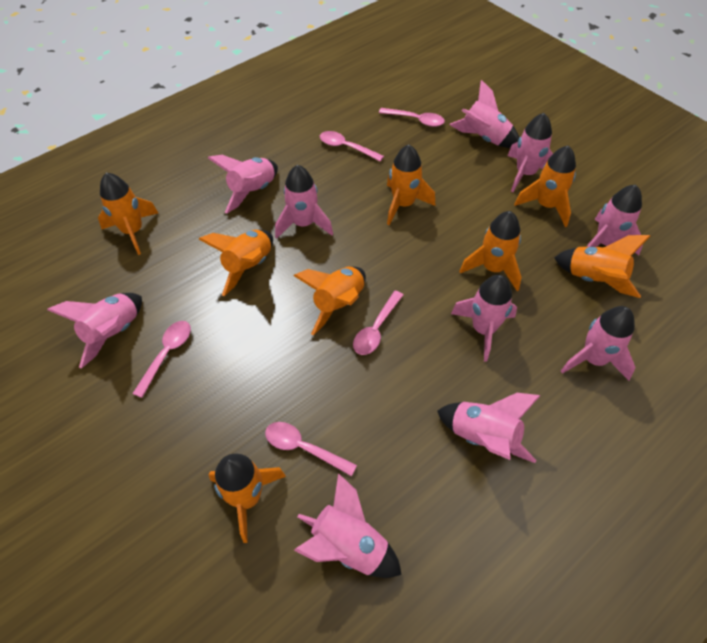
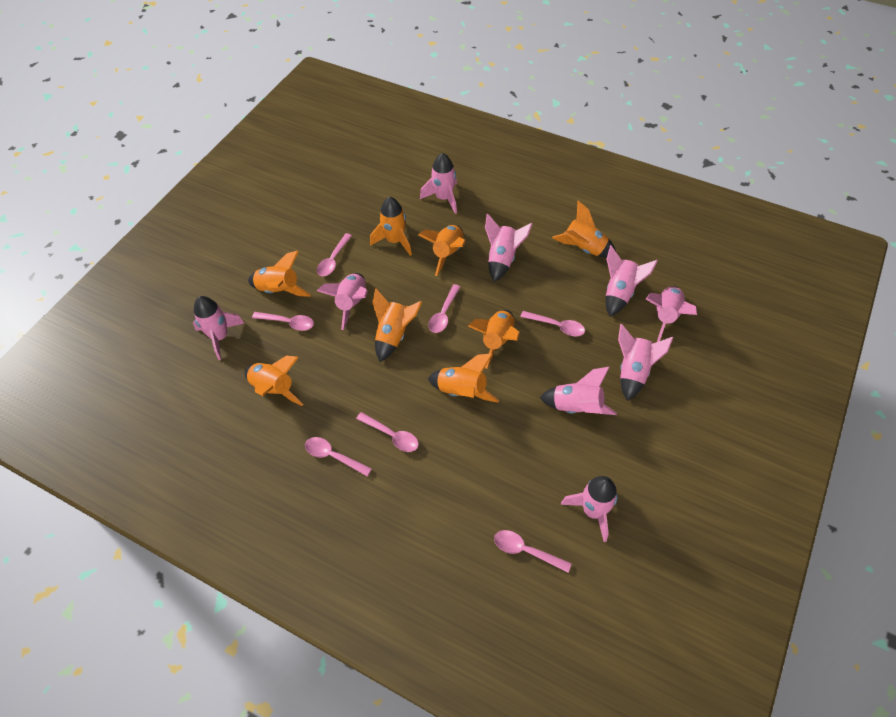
pink rocket: 10 -> 9
pink spoon: 5 -> 7

